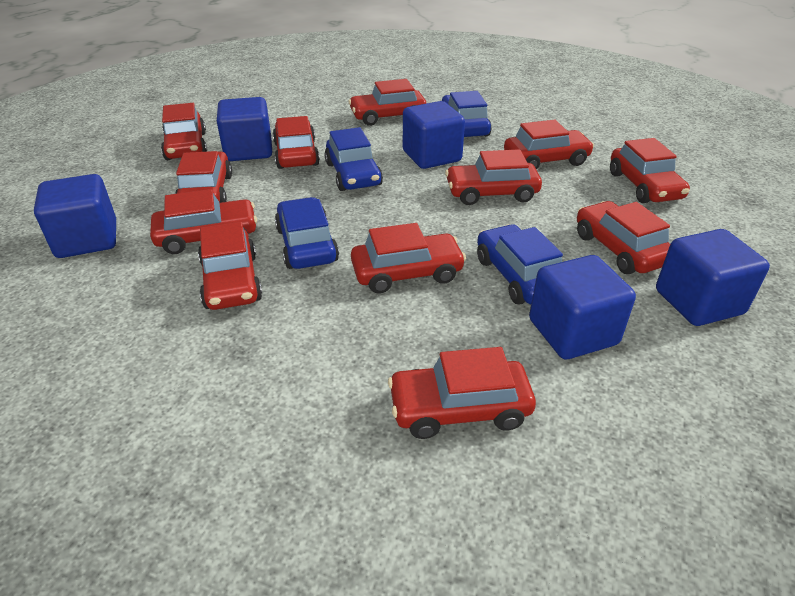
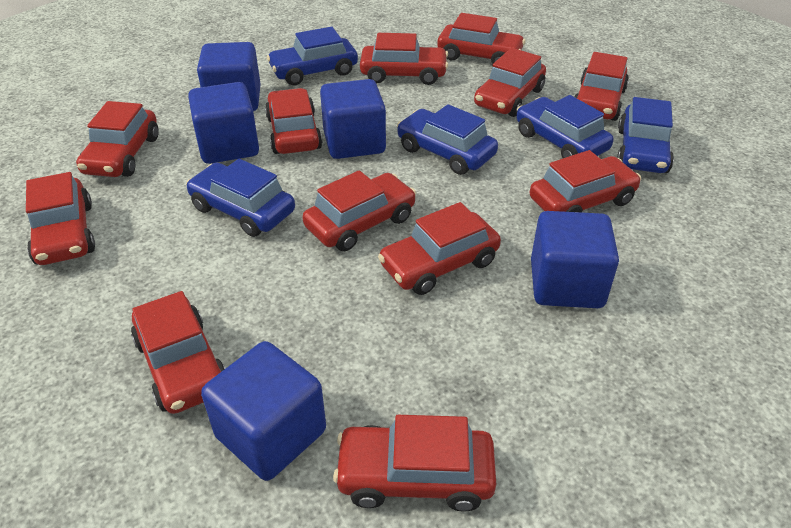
blue car: 4 -> 5

